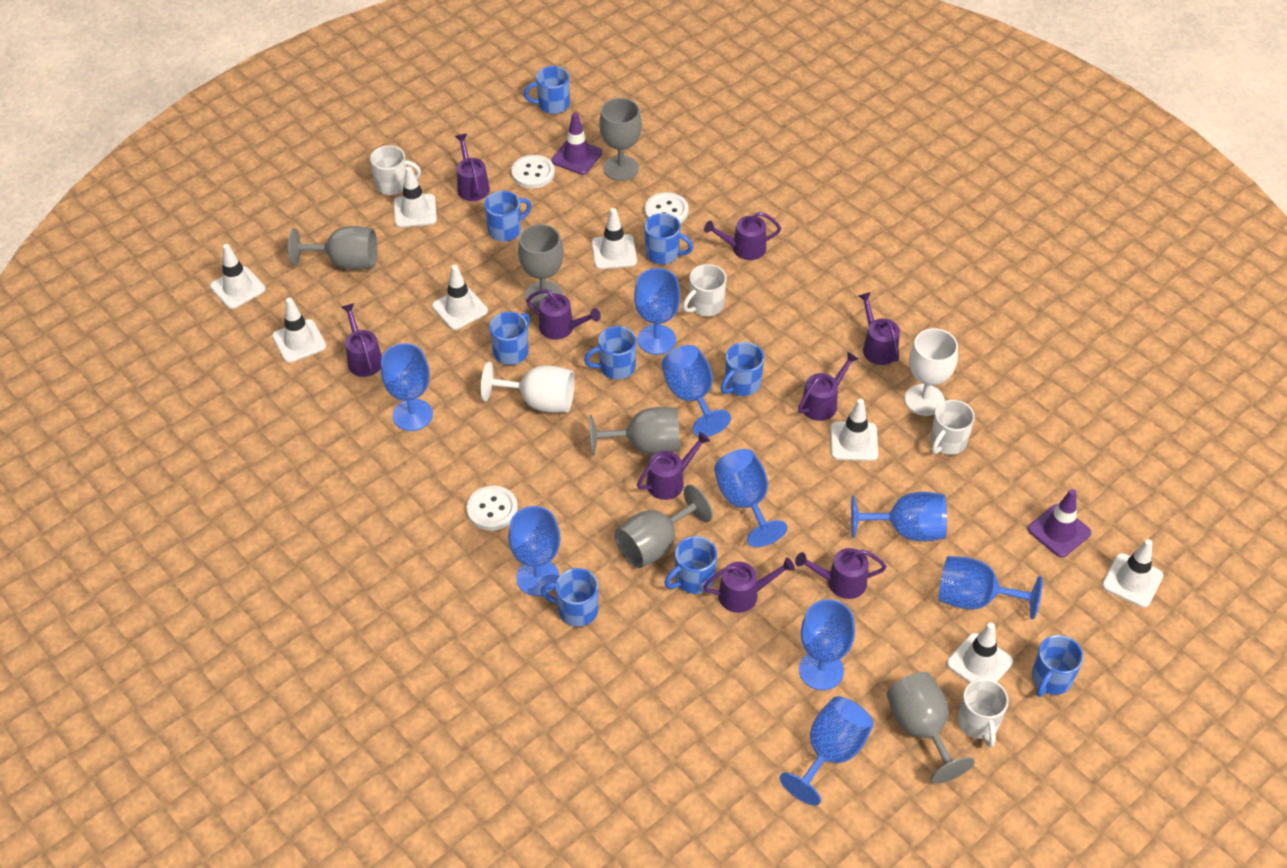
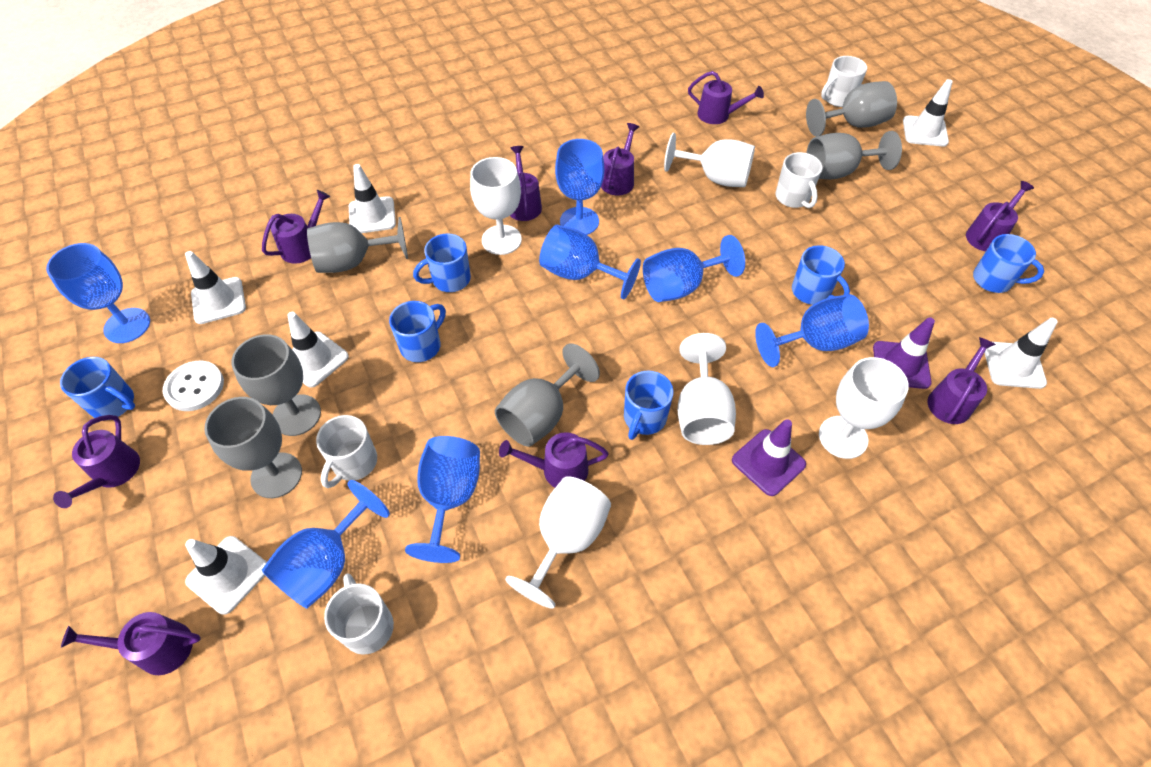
blue goblet: 9 -> 7
blue mug: 9 -> 6
white button: 3 -> 1
white goblet: 2 -> 5
white traffic cone: 8 -> 6

